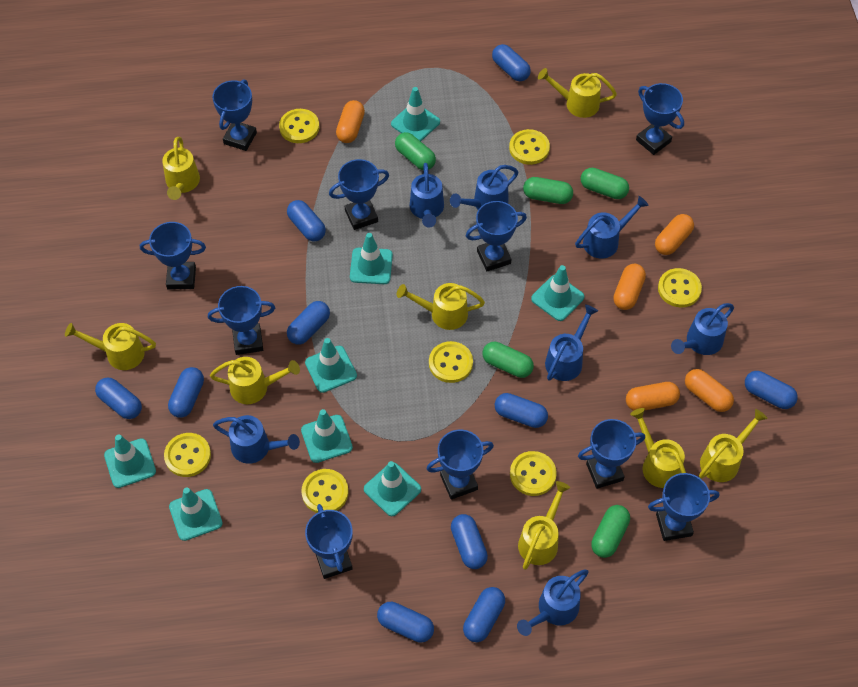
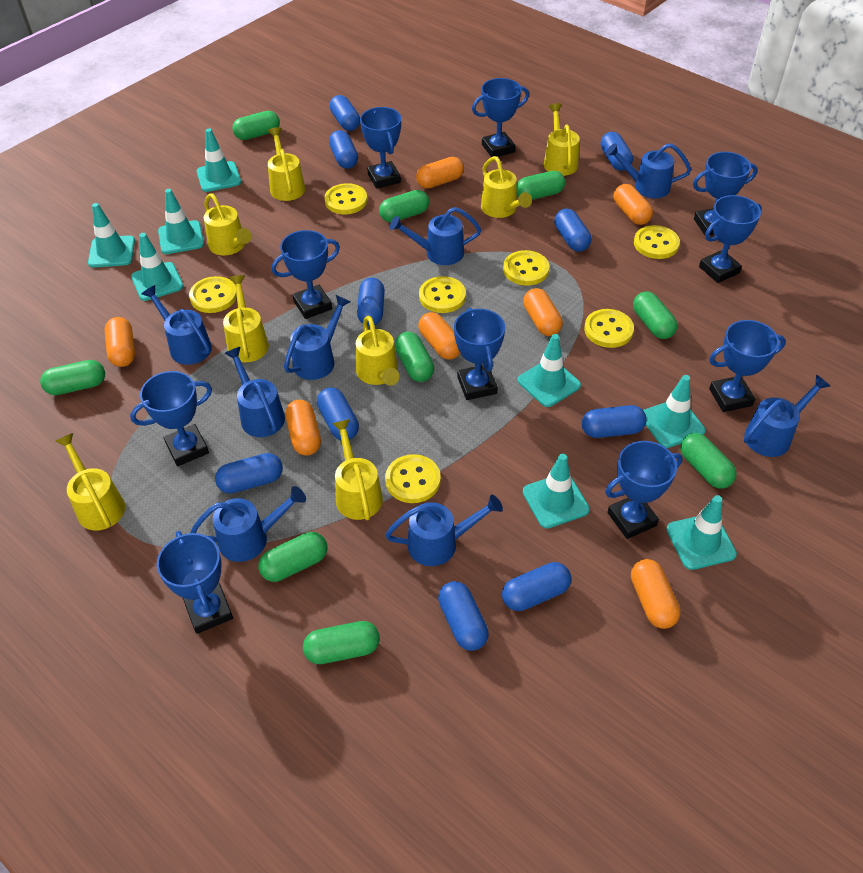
blue watering can: 7 -> 8
green capsule: 5 -> 9
orange capsule: 5 -> 7

